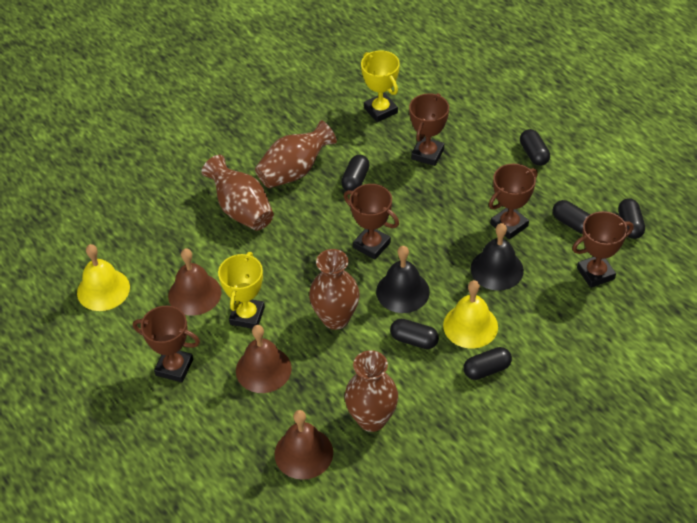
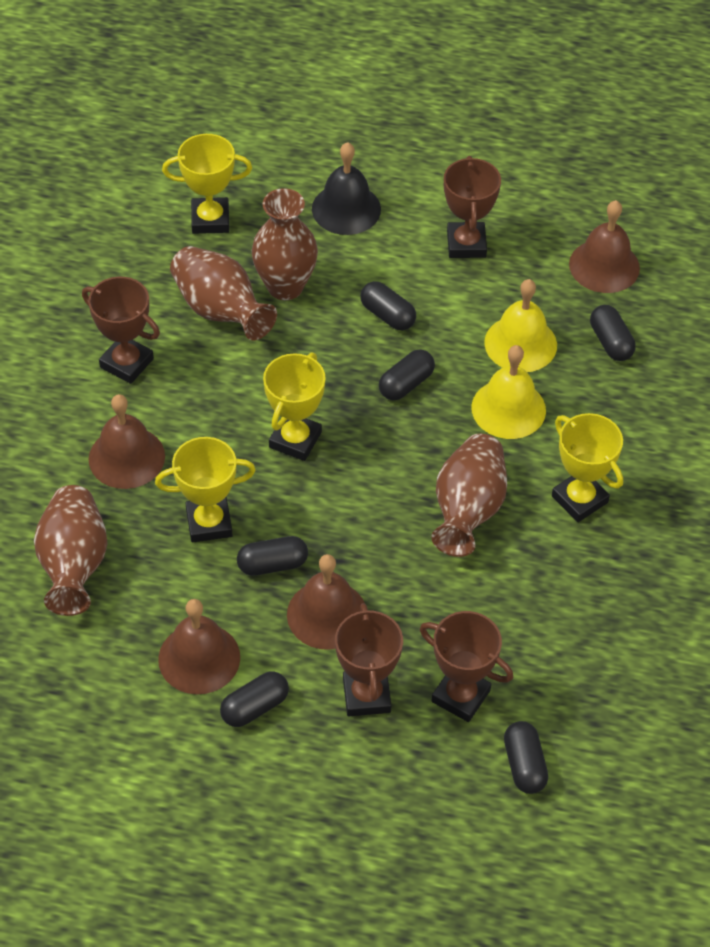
black bell: 2 -> 1
brown bell: 3 -> 4
brown trophy: 5 -> 4
yellow trophy: 2 -> 4

